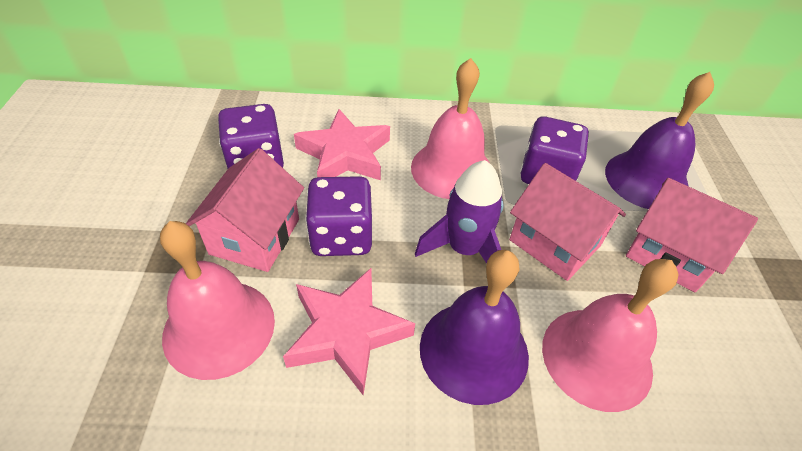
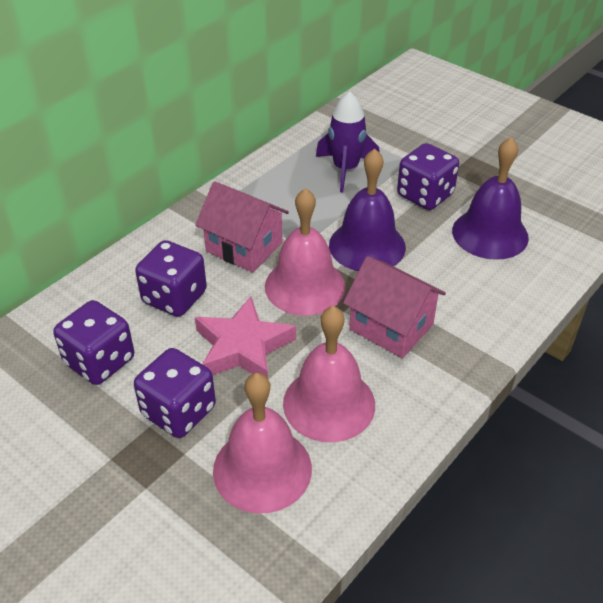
pink house: 3 -> 2
pink star: 2 -> 1
purple dice: 3 -> 4

